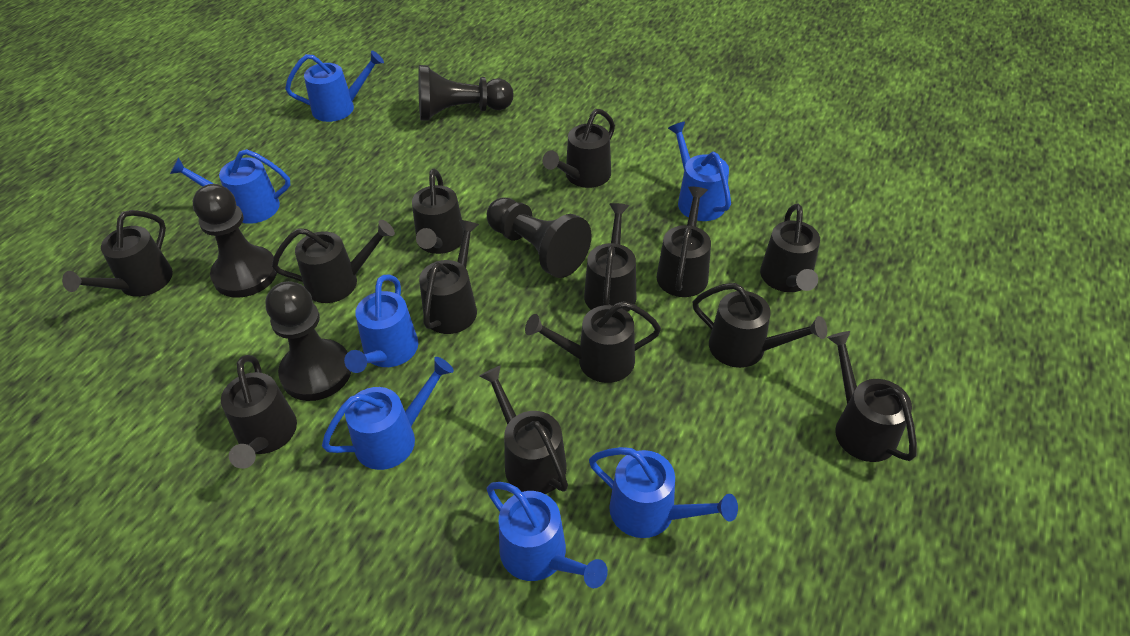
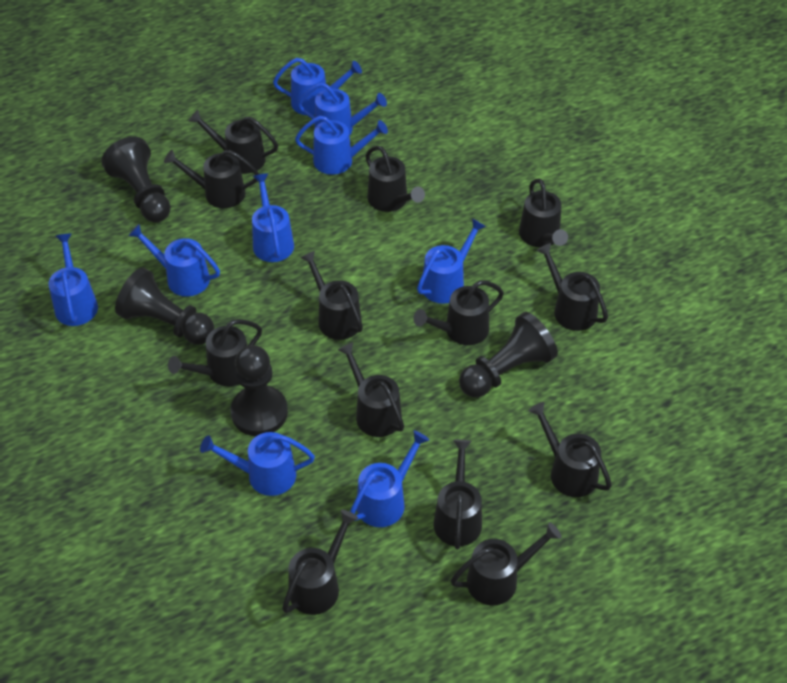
blue watering can: 7 -> 9

